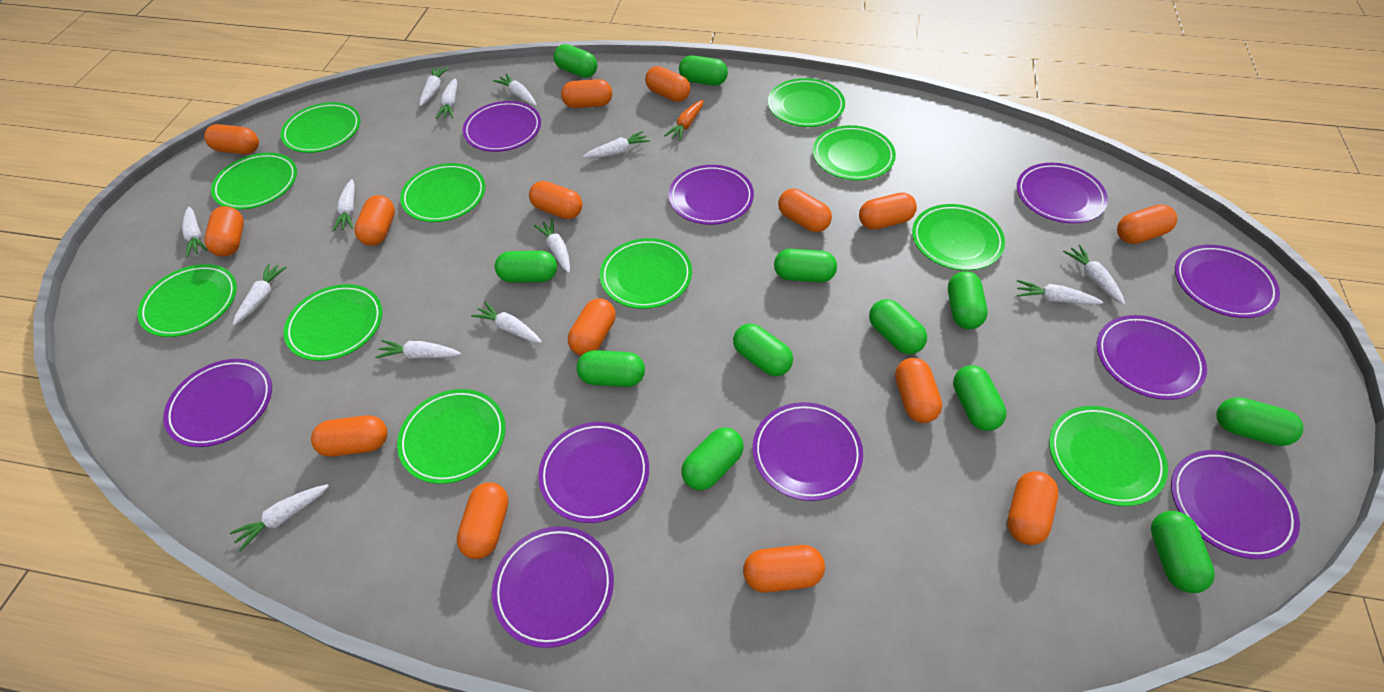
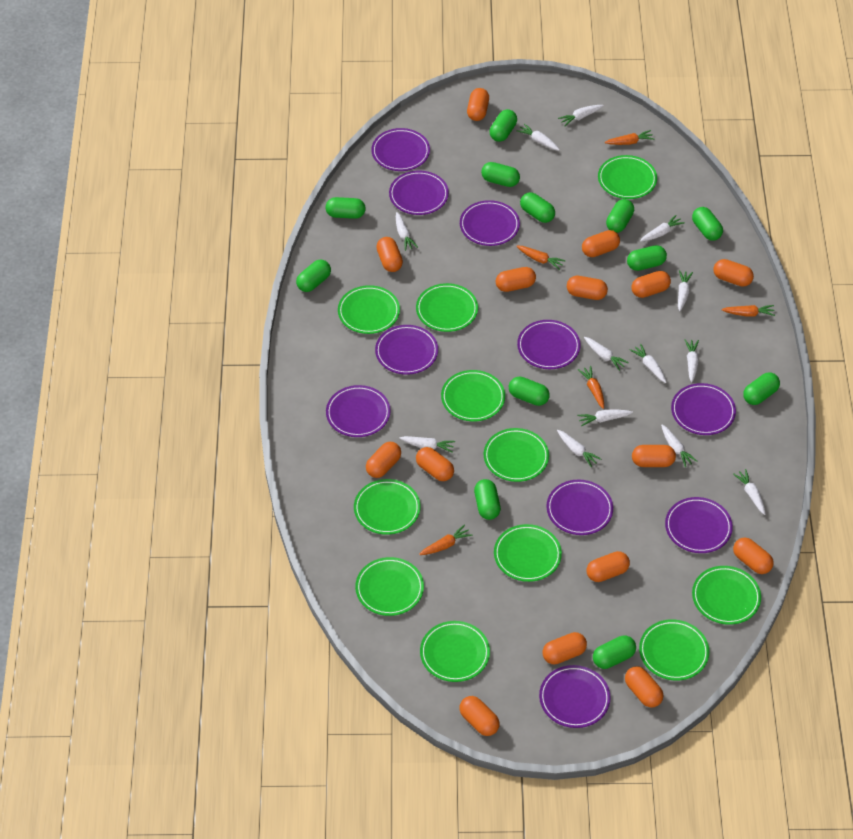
orange carrot: 1 -> 5

